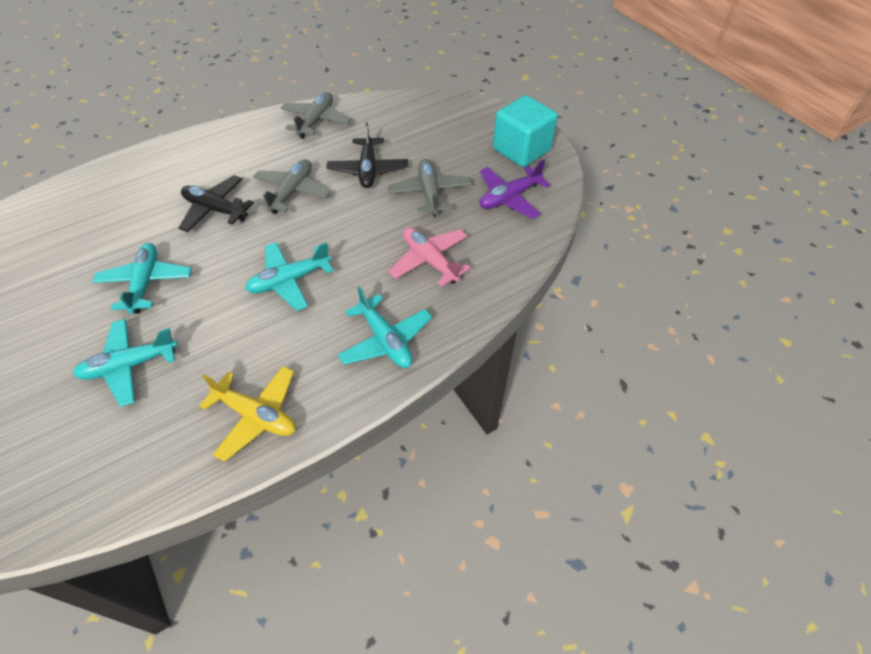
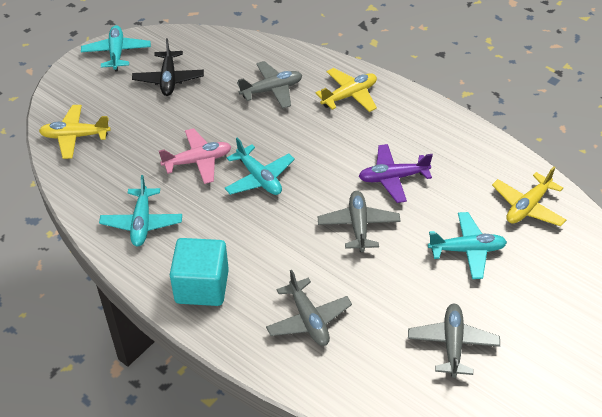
black plane: 2 -> 1
grey plane: 3 -> 4
yellow plane: 1 -> 3

